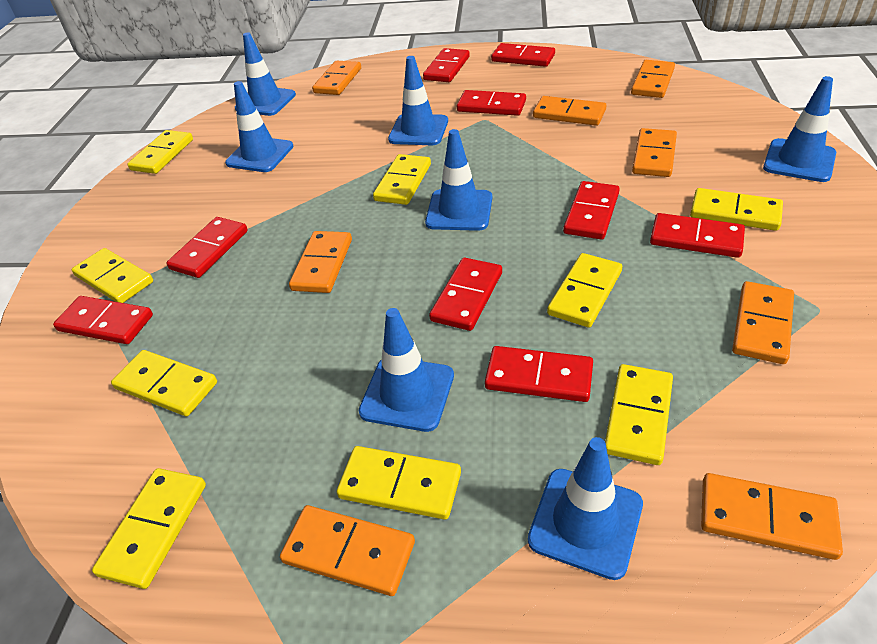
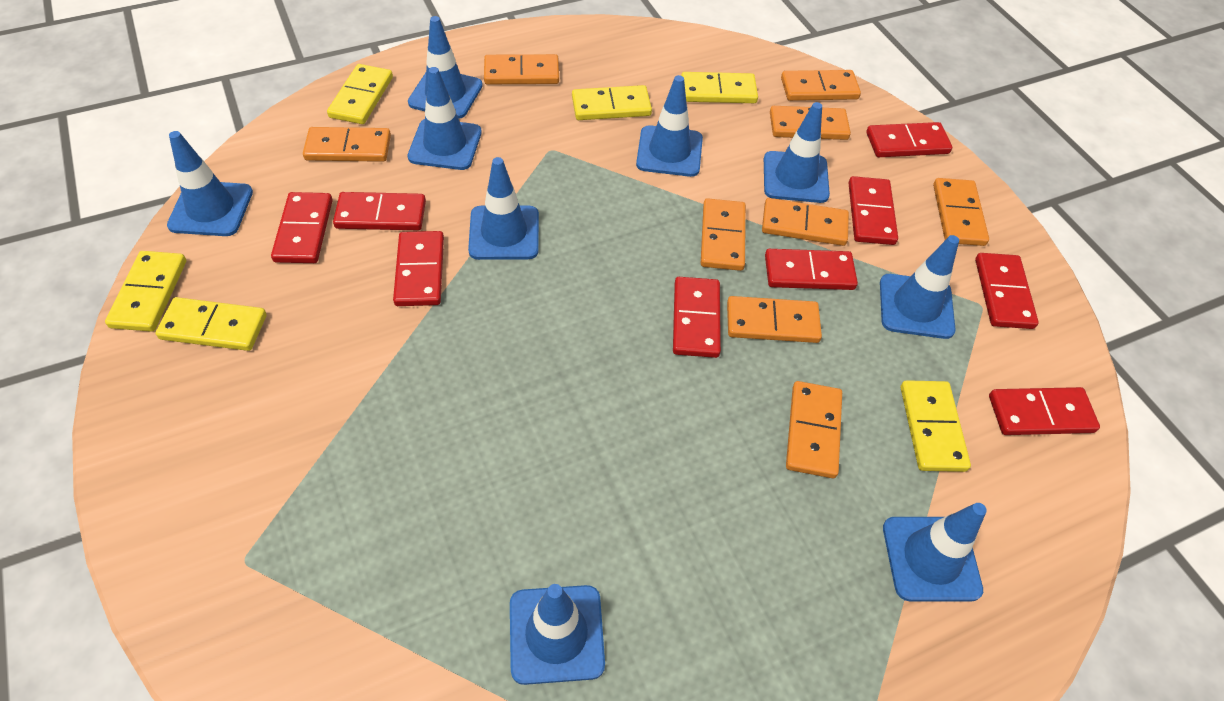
blue traffic cone: 7 -> 9
orange domino: 8 -> 9
yellow domino: 9 -> 6

